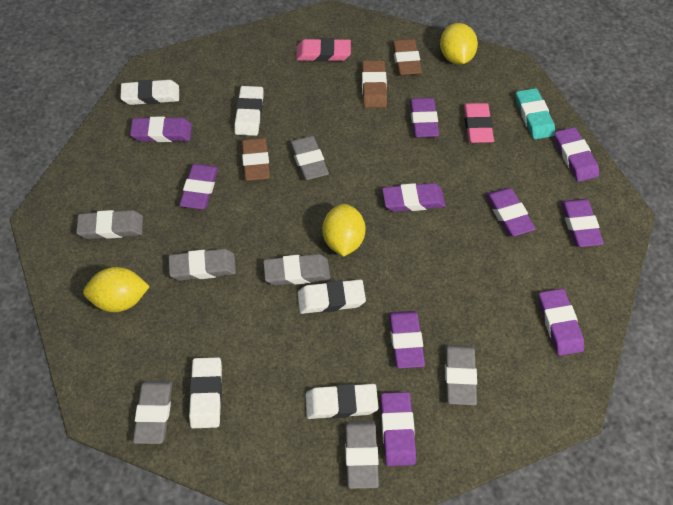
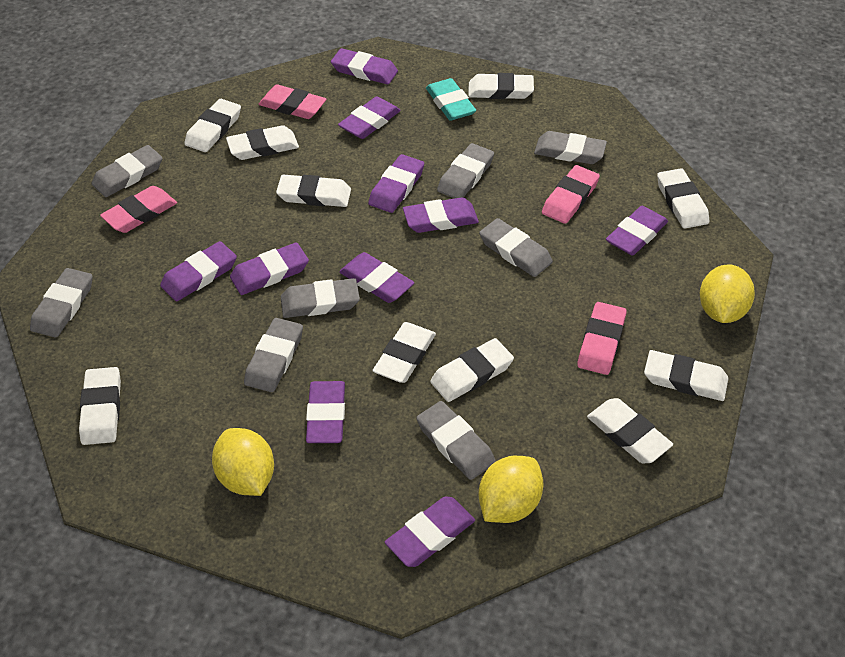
brown eraser: 3 -> 0
grey eraser: 7 -> 8
pink eraser: 2 -> 4
white eraser: 5 -> 10

